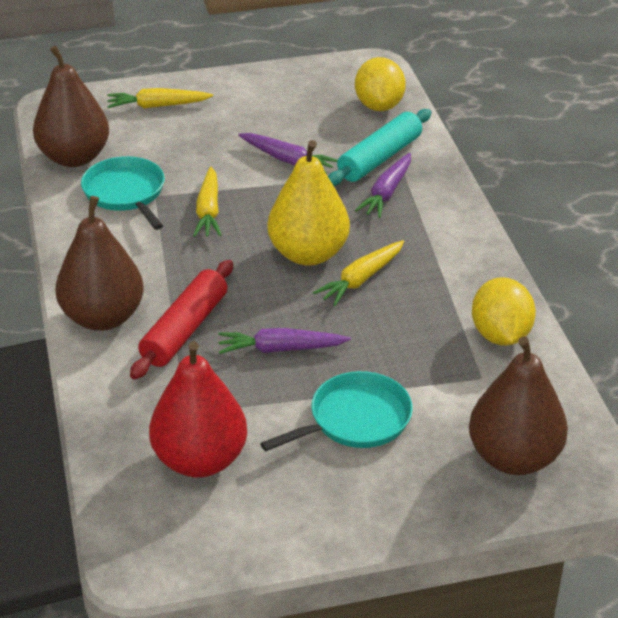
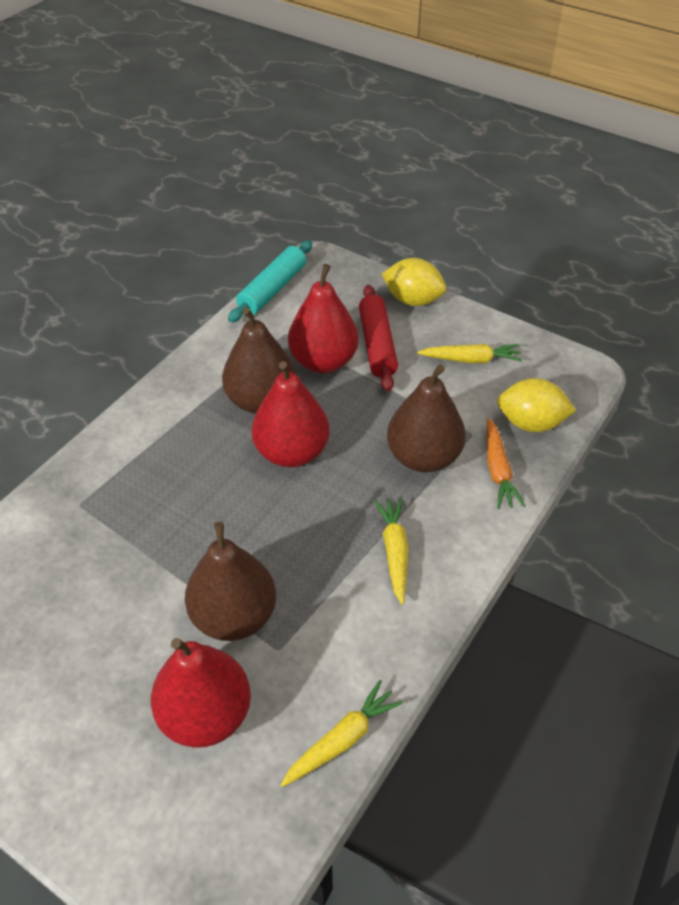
orange carrot: 0 -> 1
purple carrot: 3 -> 0
red pear: 1 -> 3
turquoise pan: 2 -> 0
yellow pear: 1 -> 0

